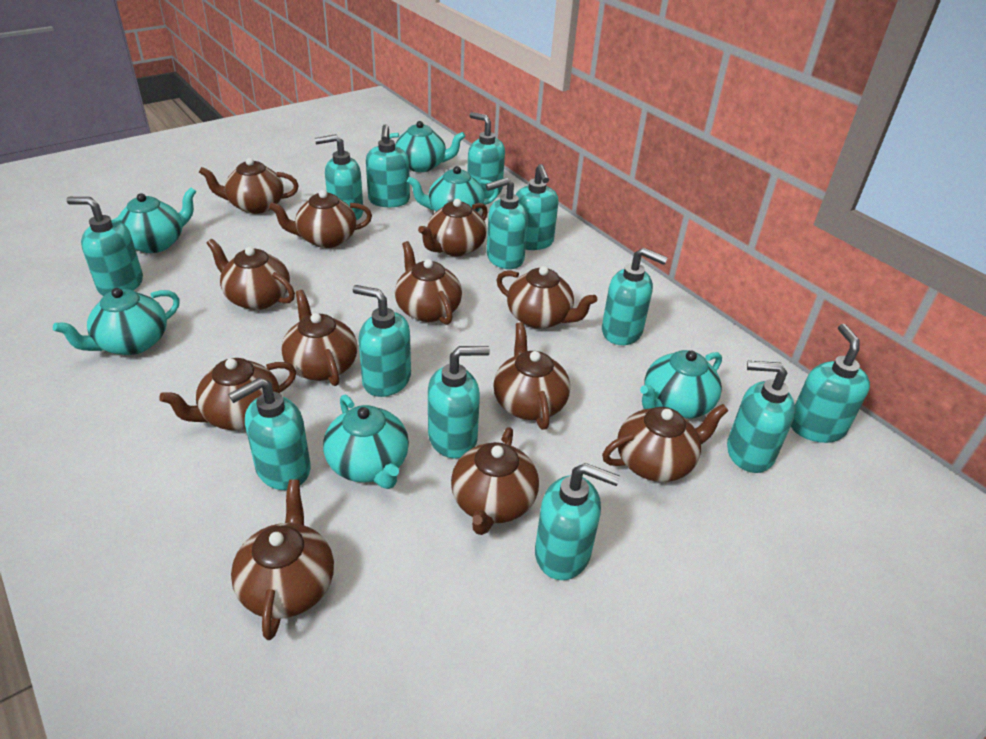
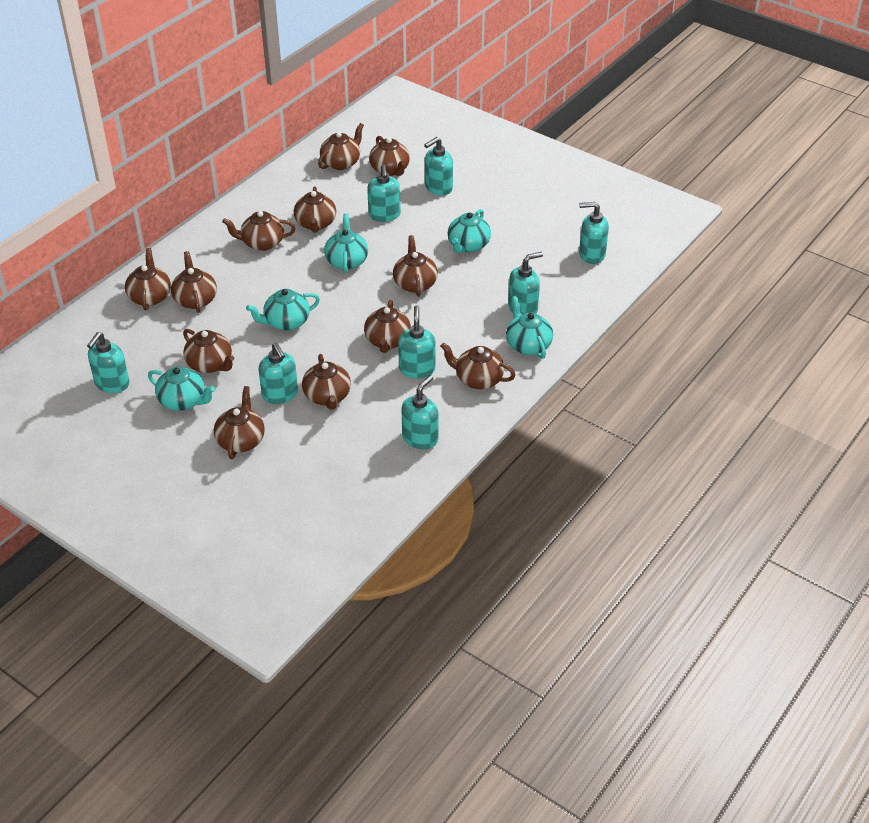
turquoise soap dispenser: 13 -> 8
turquoise teapot: 6 -> 5

